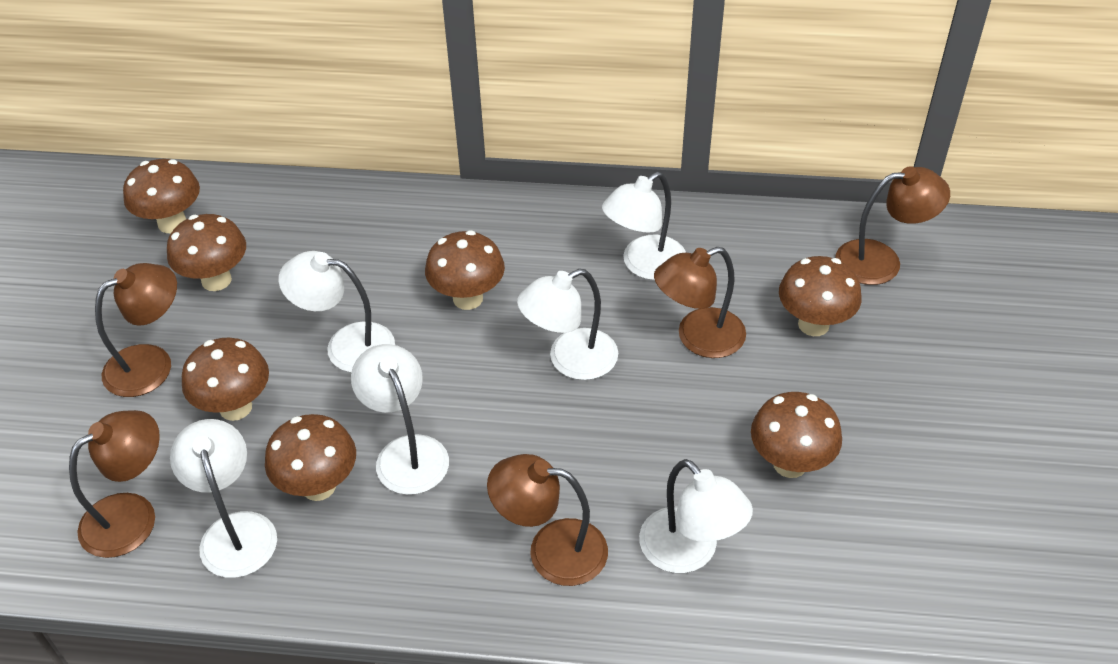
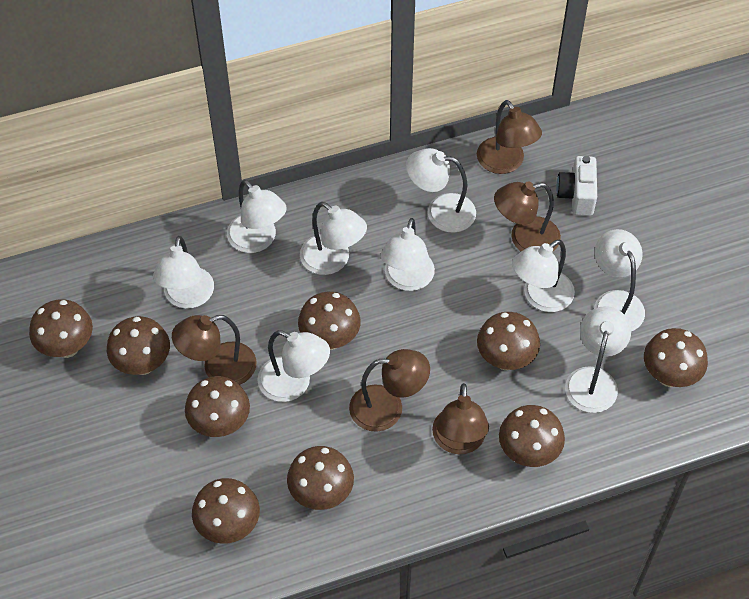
brown mushroom: 7 -> 9
white camera: 0 -> 1
white lamp: 6 -> 9

